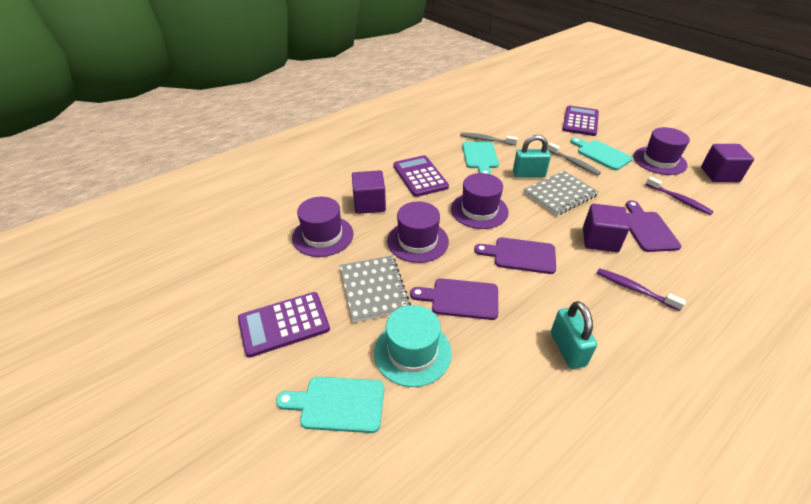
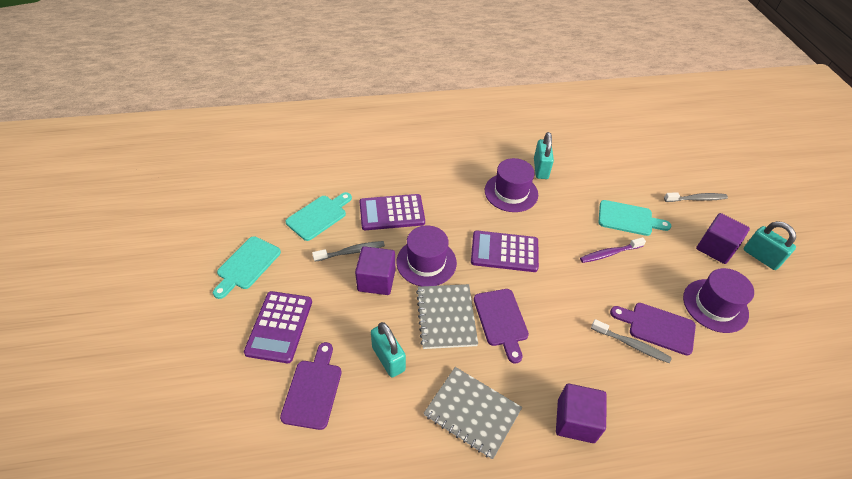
grey toothbrush: 2 -> 3
purple hat: 4 -> 3
purple toothbrush: 2 -> 1
turquoise hat: 1 -> 0
turquoise padlock: 2 -> 3

